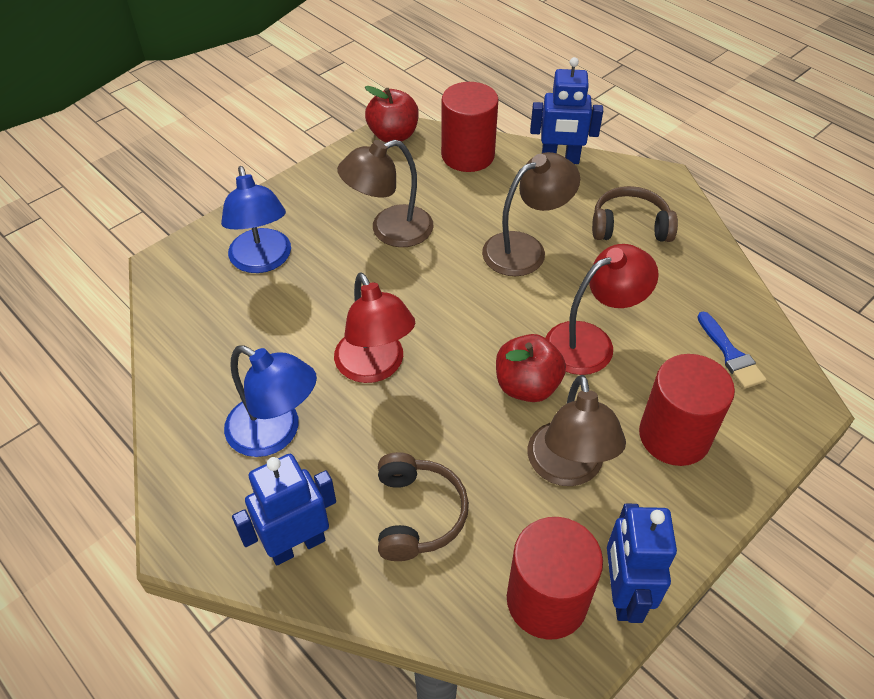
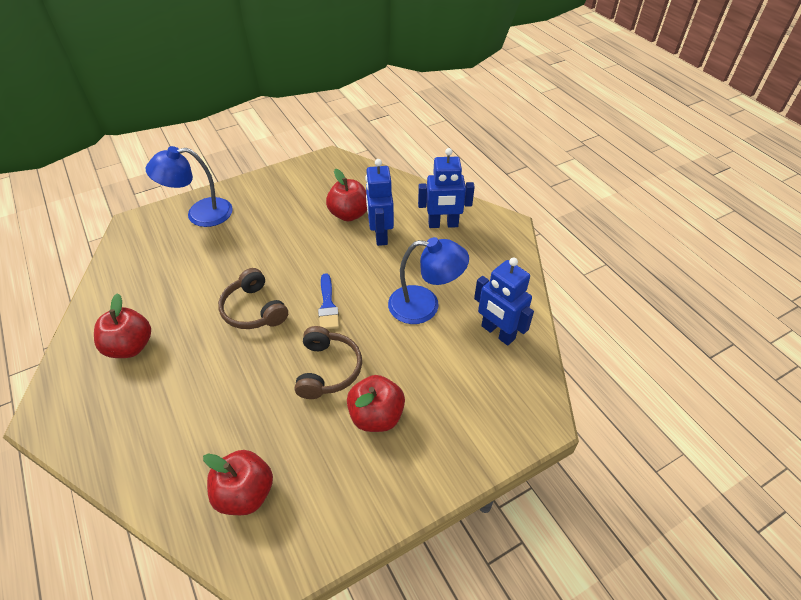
brown lamp: 3 -> 0
red apple: 2 -> 4
red cylinder: 3 -> 0
red lamp: 2 -> 0

